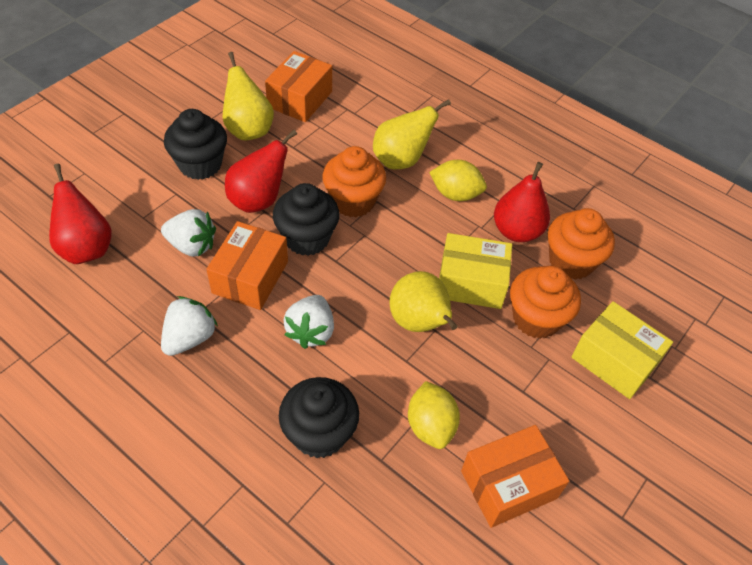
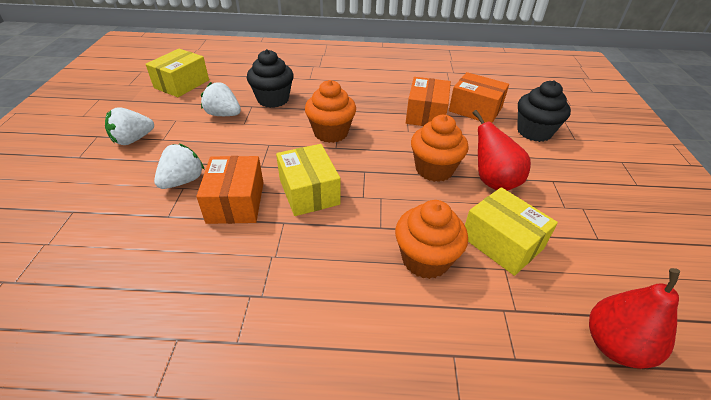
black cupcake: 3 -> 2
red pear: 3 -> 2
yellow box: 2 -> 3
yellow lemon: 2 -> 0
yellow pear: 3 -> 0

